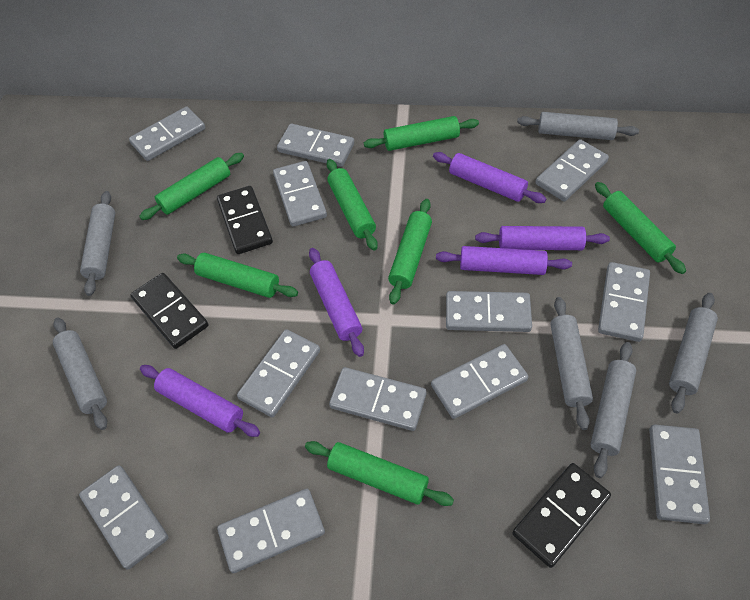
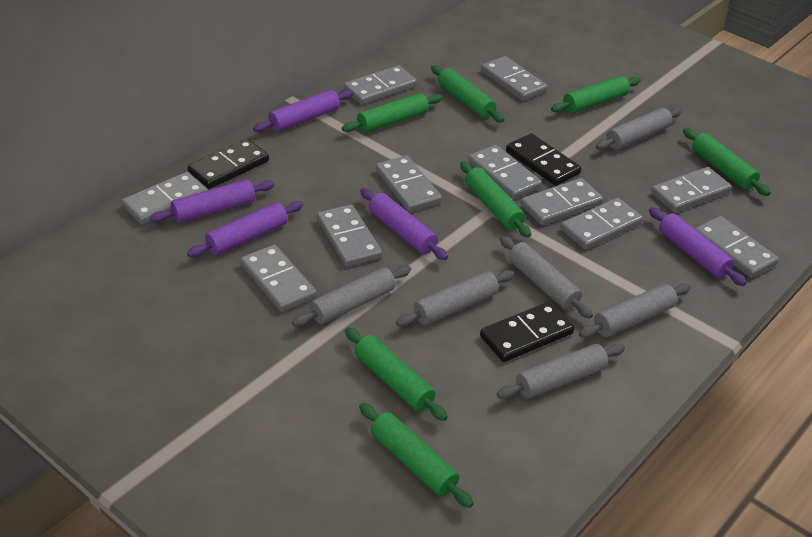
grey domino: 12 -> 11

